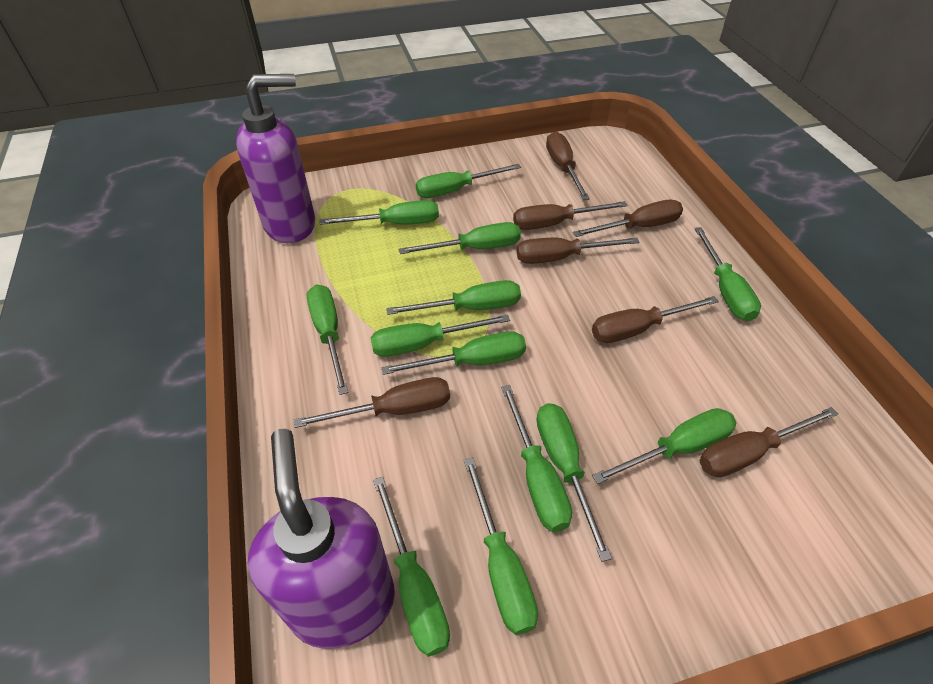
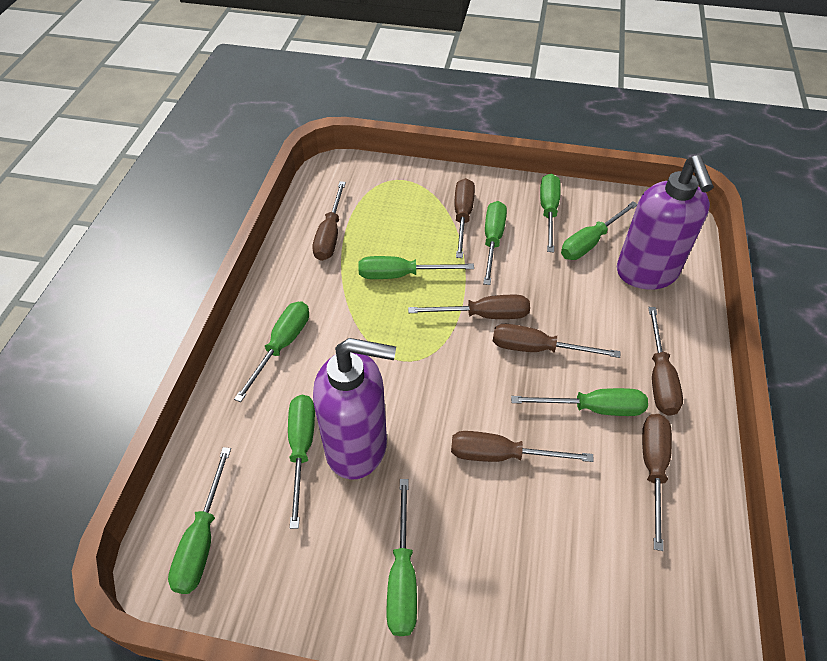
green screwdriver: 13 -> 9

